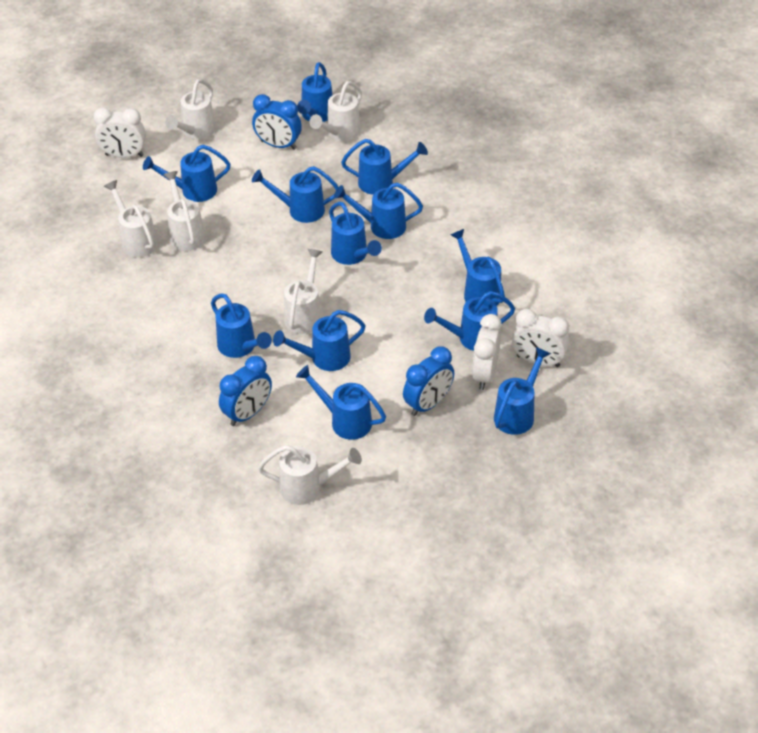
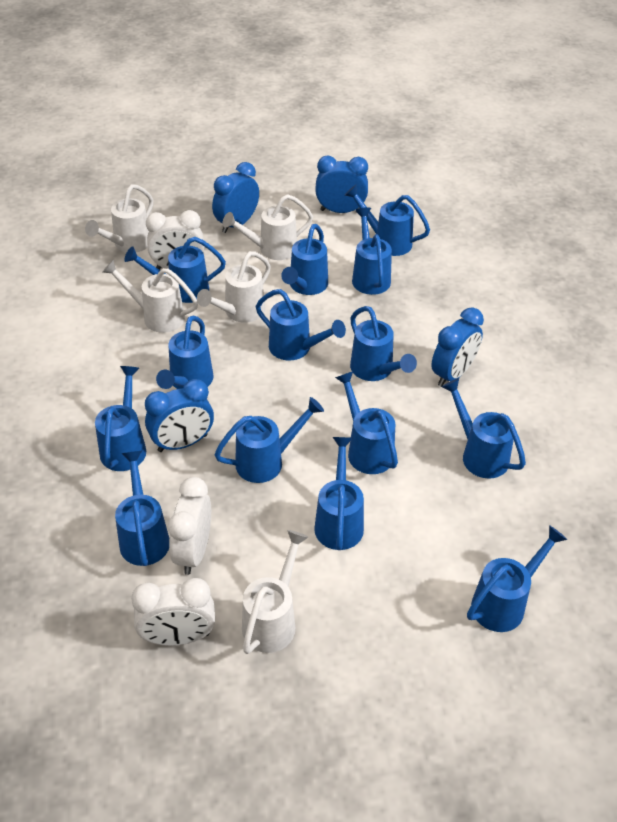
blue clock: 3 -> 4
blue watering can: 12 -> 14
white watering can: 6 -> 5

